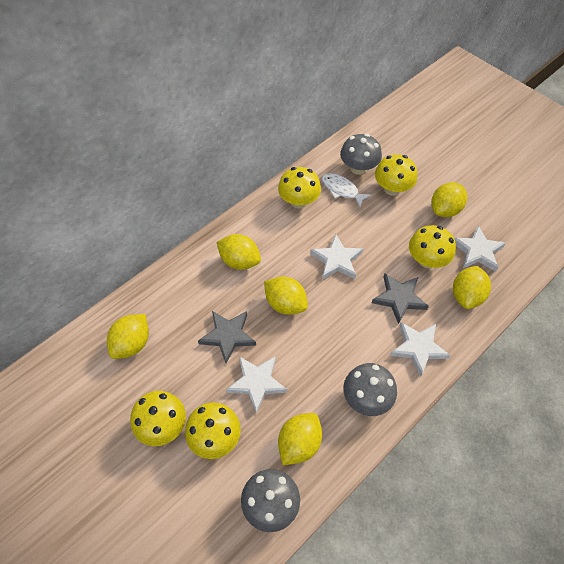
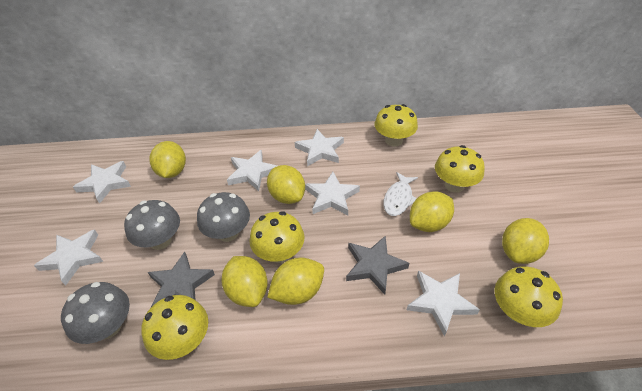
white star: 4 -> 6

